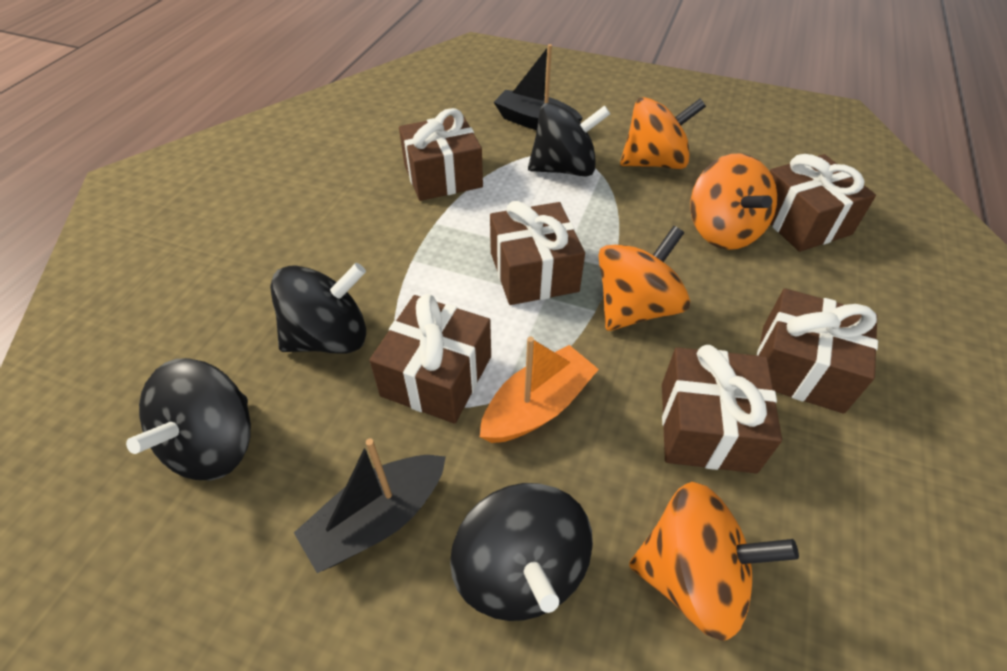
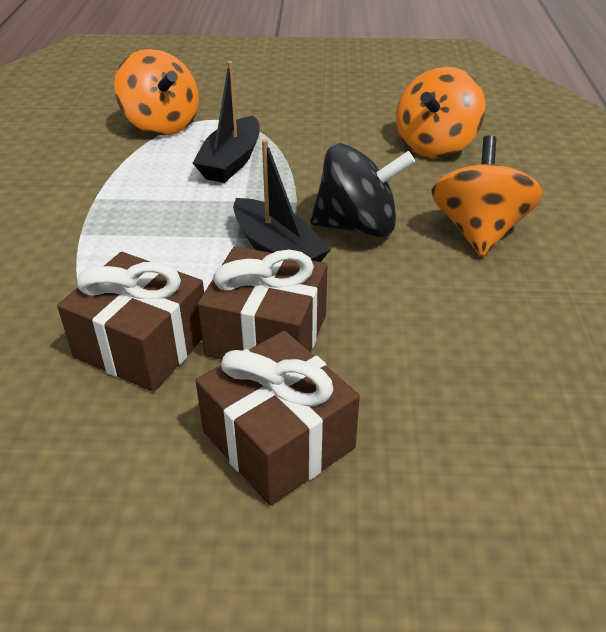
black spinning top: 4 -> 1
brown gift: 6 -> 3
orange boat: 1 -> 0
orange spinning top: 4 -> 3

